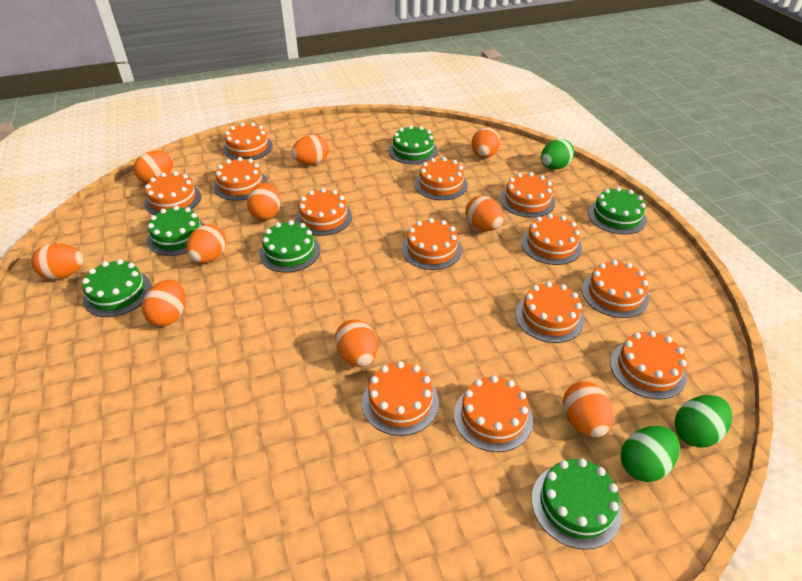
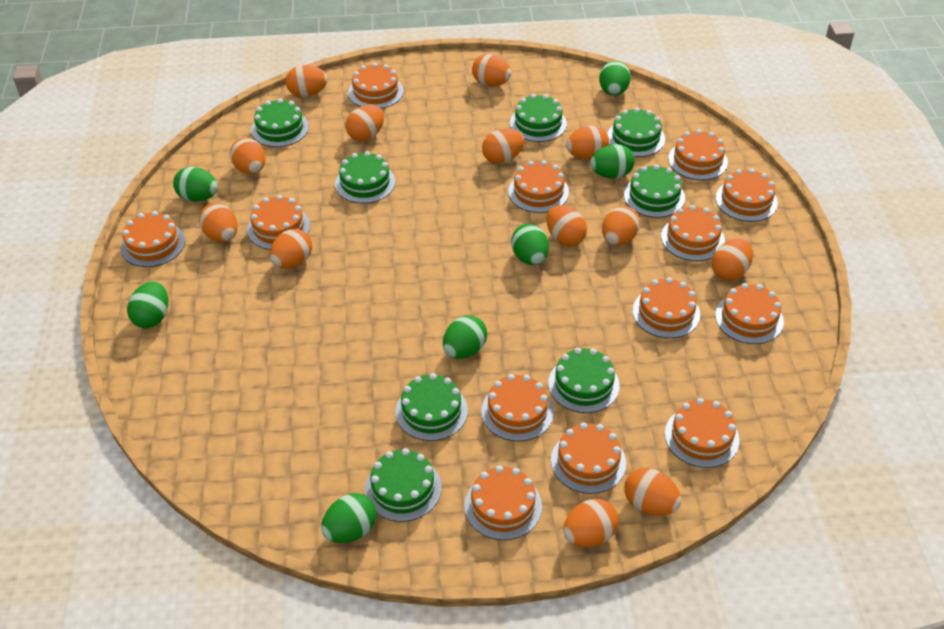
green cake: 6 -> 8
green egg: 3 -> 7
orange egg: 10 -> 13

